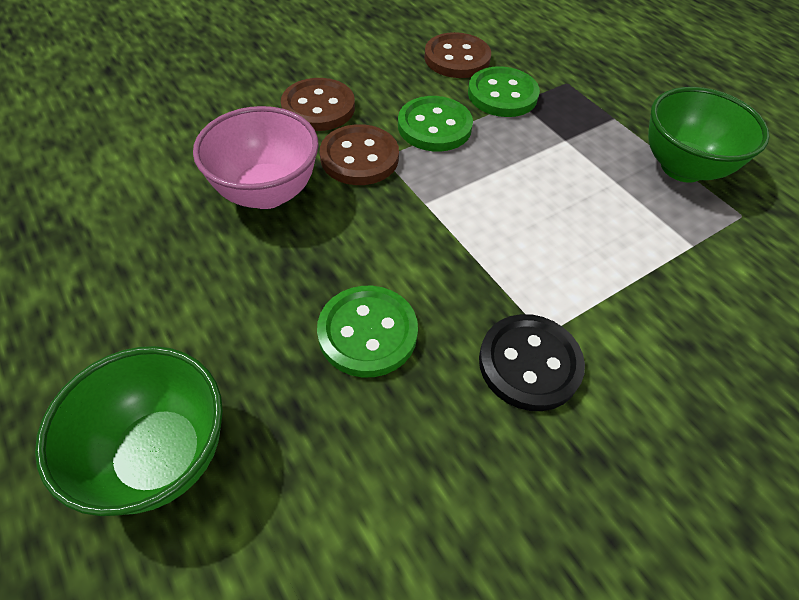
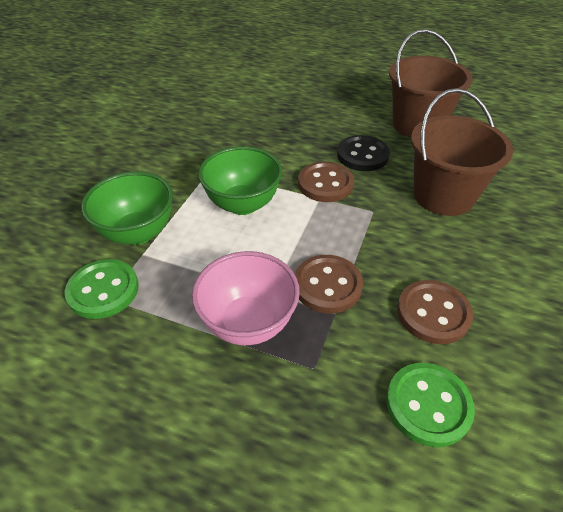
brown bucket: 0 -> 2
green button: 3 -> 2

